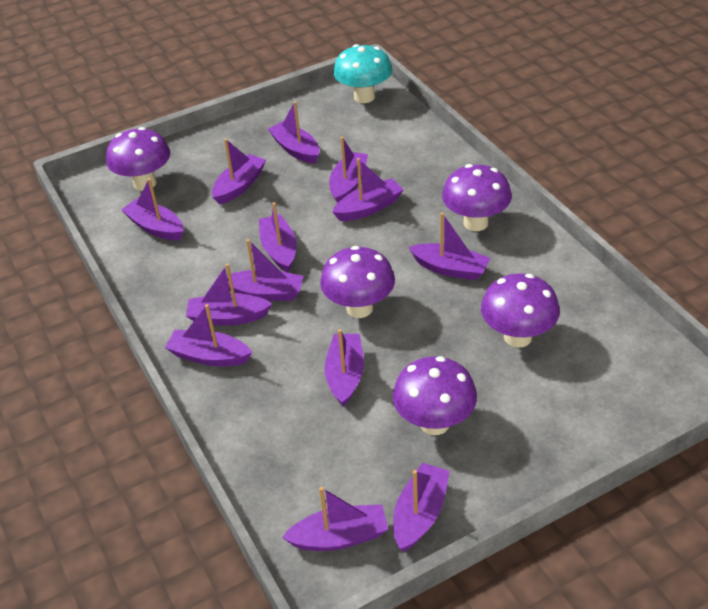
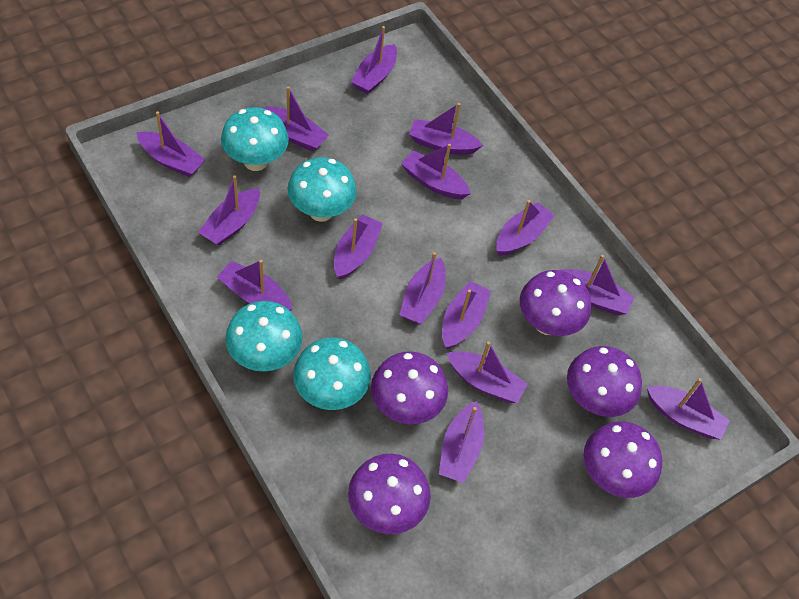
purple boat: 13 -> 15
turquoise mushroom: 1 -> 4

